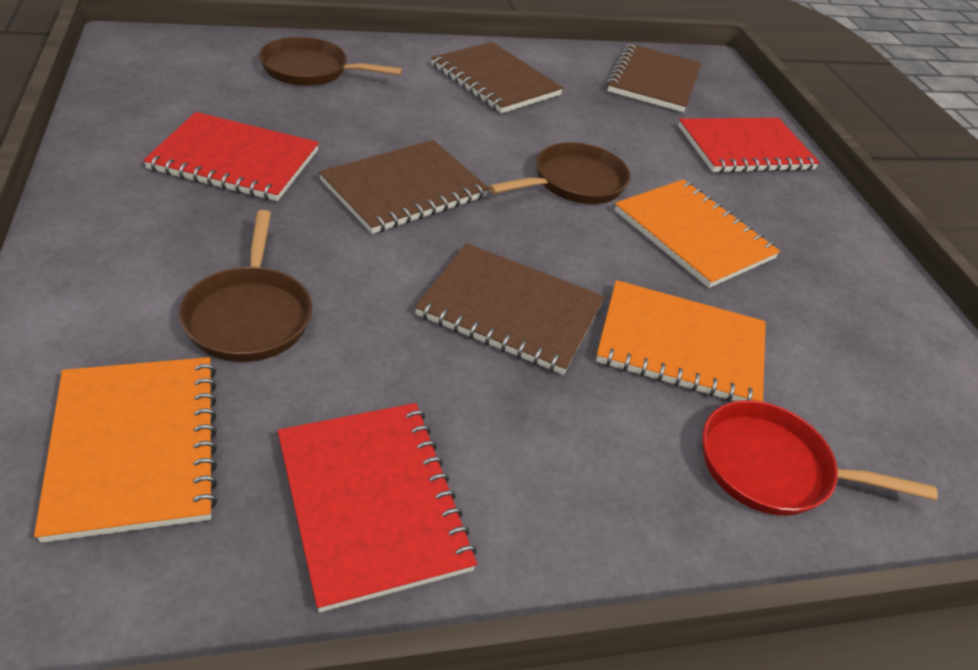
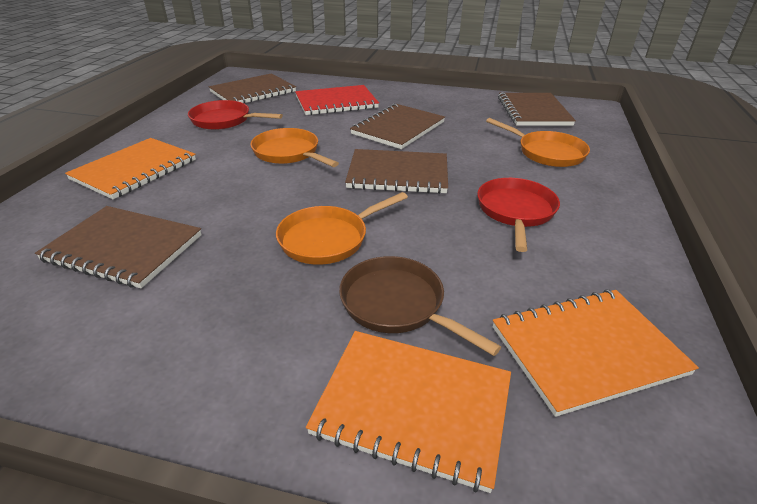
brown notebook: 4 -> 5
brown pan: 3 -> 1
orange pan: 0 -> 3
red notebook: 3 -> 1
red pan: 1 -> 2

